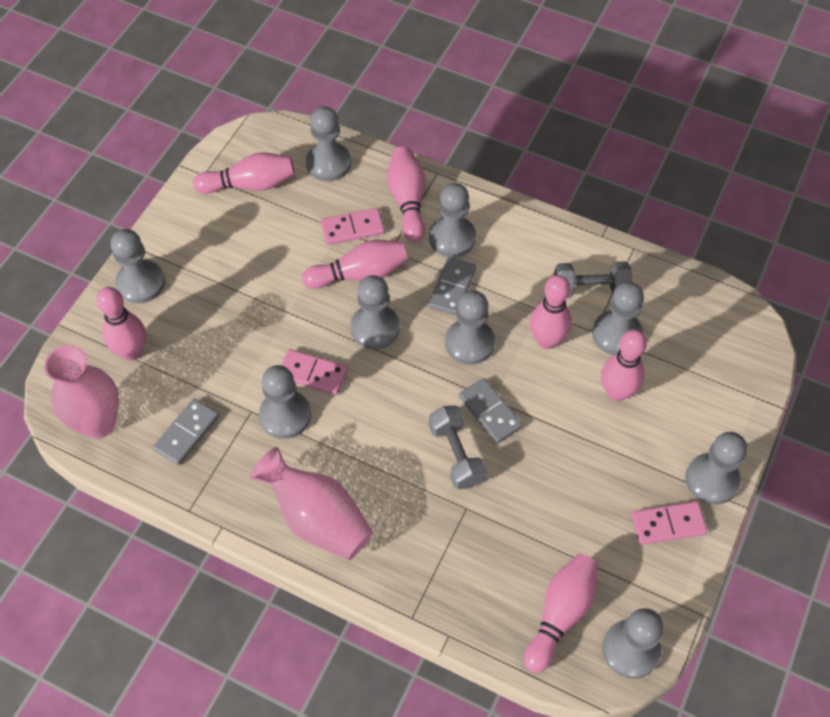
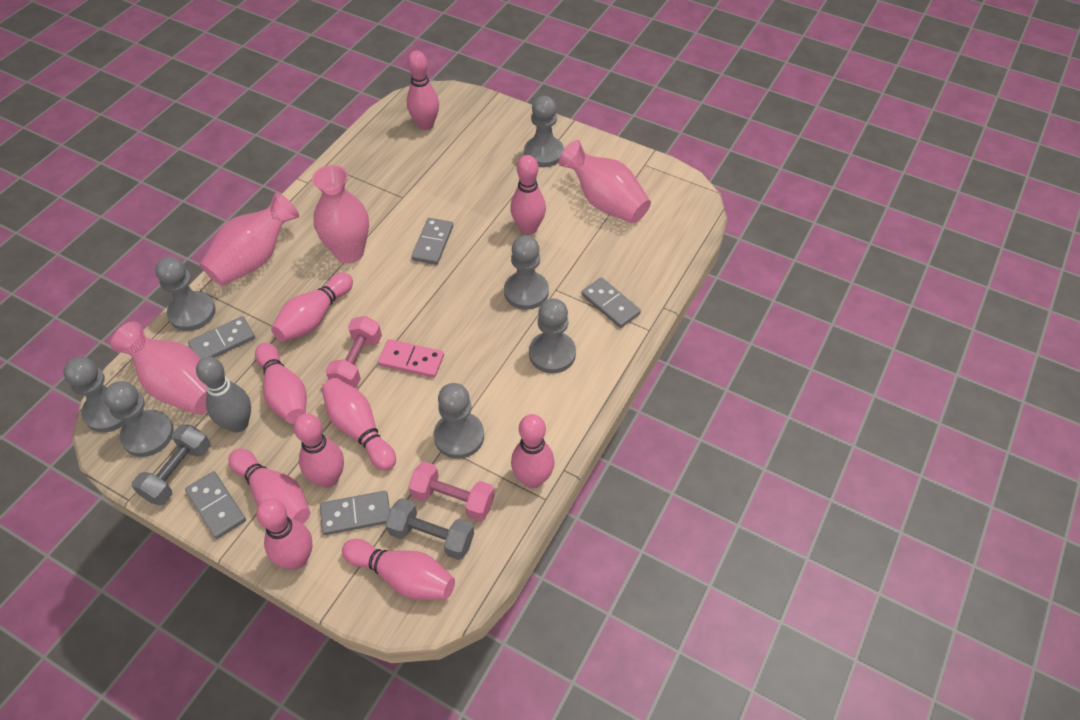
grey bowling pin: 0 -> 1
grey domino: 3 -> 5
grey pawn: 9 -> 7
pink bowling pin: 7 -> 10
pink domino: 3 -> 1
pink dumbbell: 0 -> 2
pink vase: 2 -> 4

